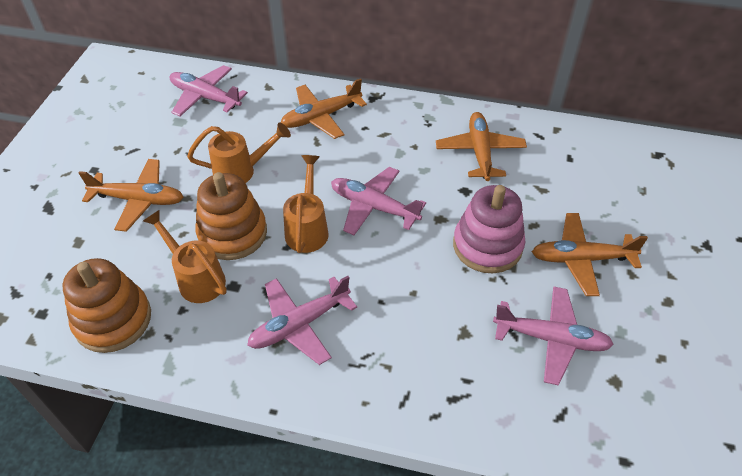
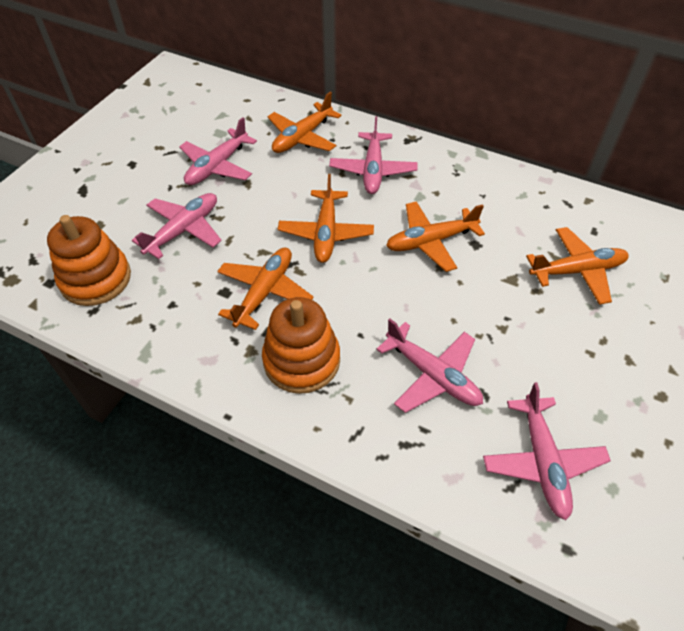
orange plane: 4 -> 5
orange watering can: 3 -> 0
pink plane: 4 -> 5
pink stacking toy: 1 -> 0

